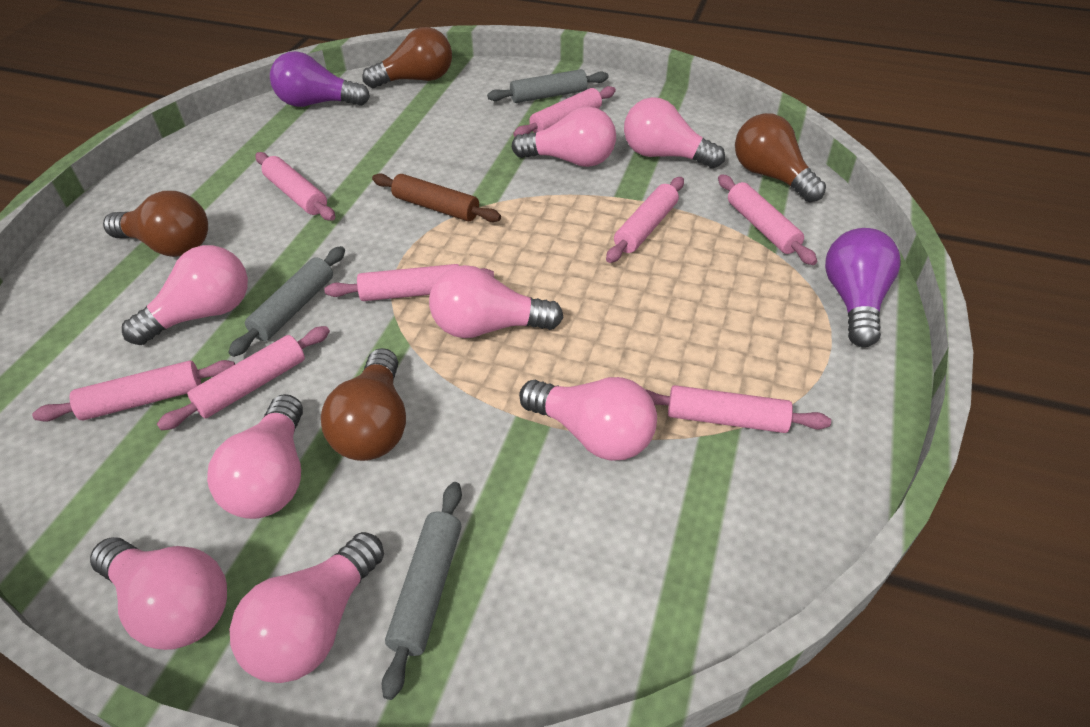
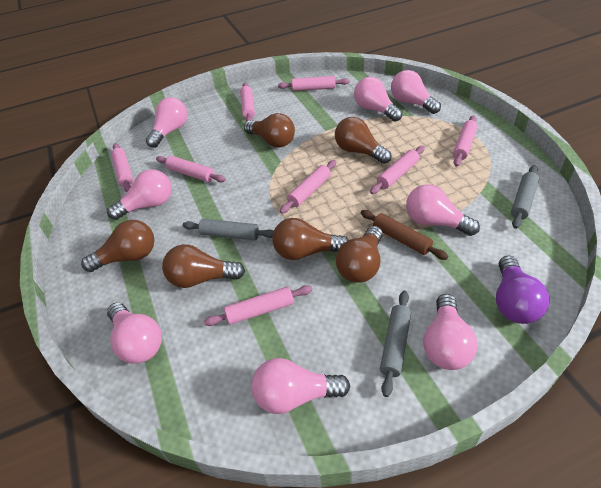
brown light bulb: 4 -> 6
purple light bulb: 2 -> 1

